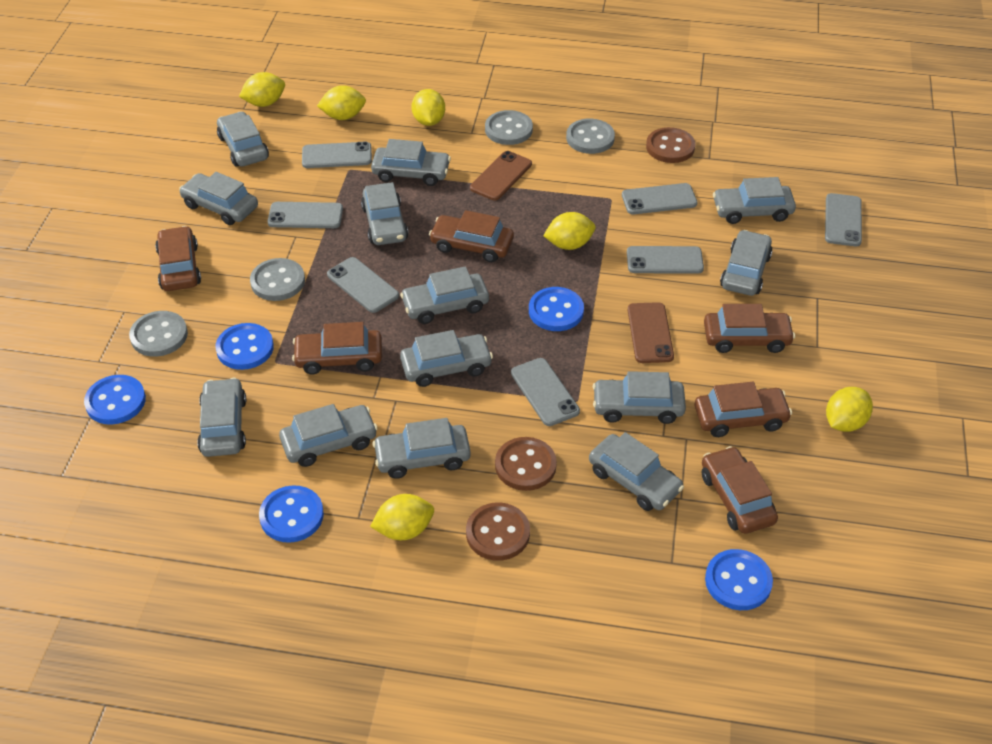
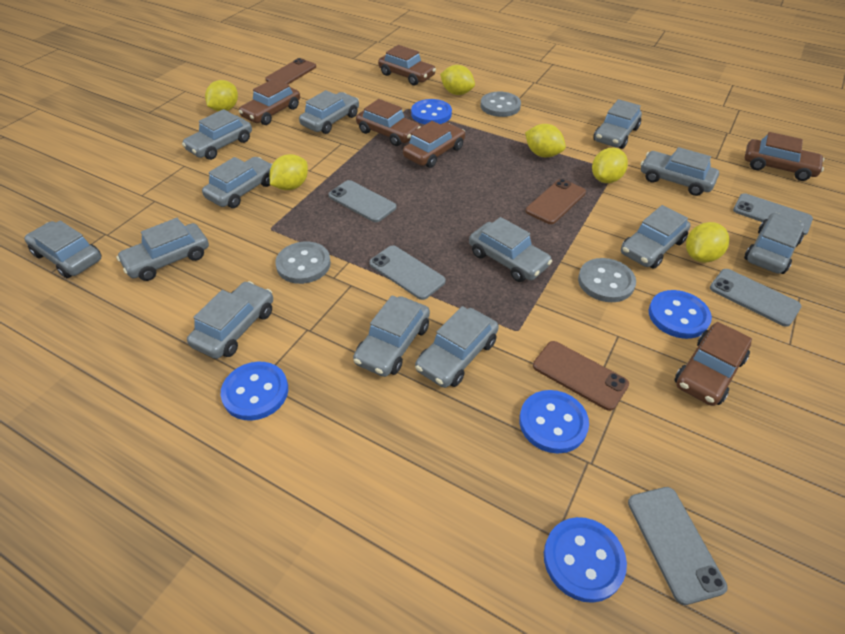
brown button: 3 -> 0
brown phone: 2 -> 3
grey button: 4 -> 3
grey phone: 7 -> 5

